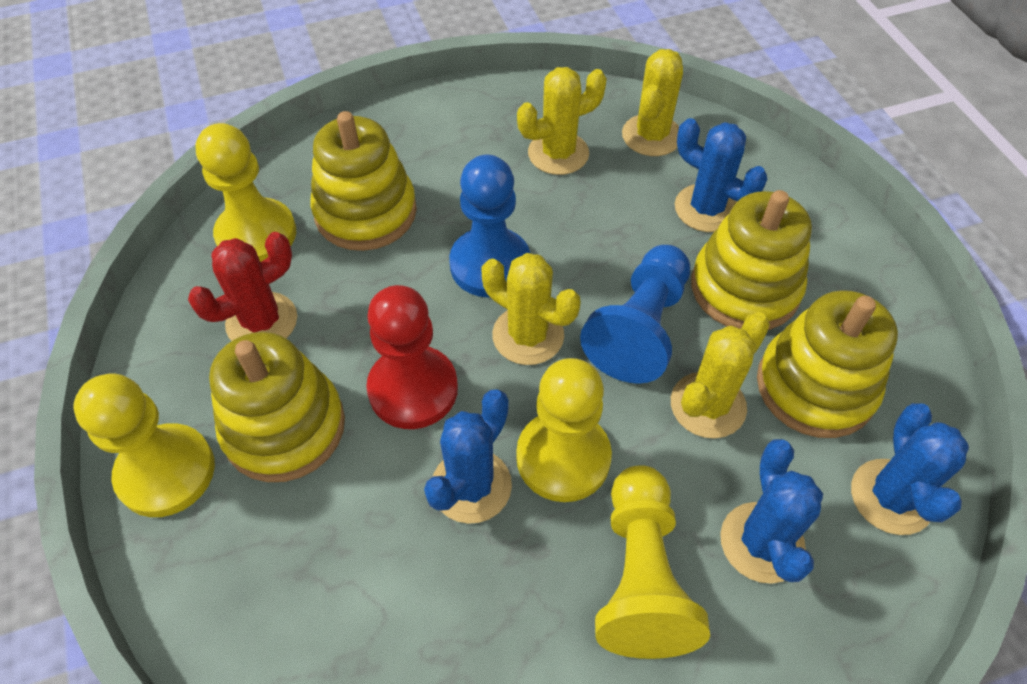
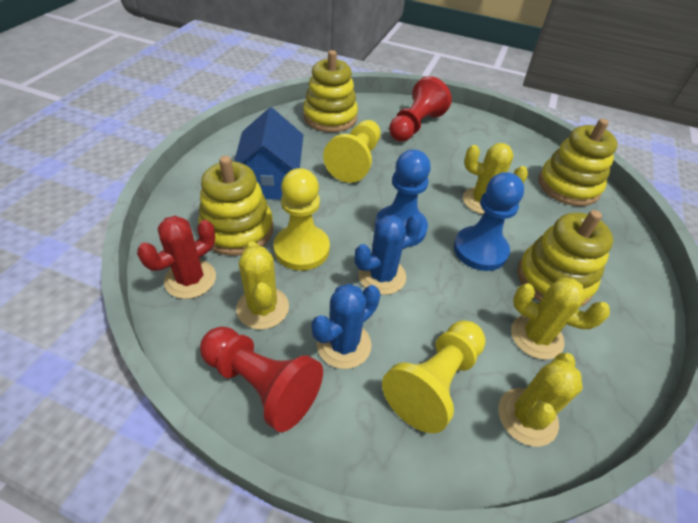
blue cactus: 4 -> 2
blue house: 0 -> 1
red pawn: 1 -> 2
yellow pawn: 4 -> 3

